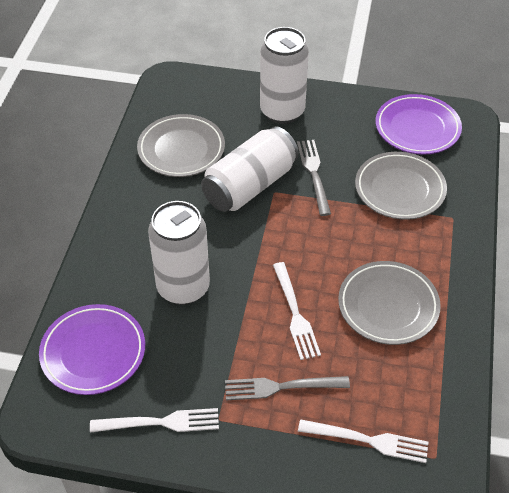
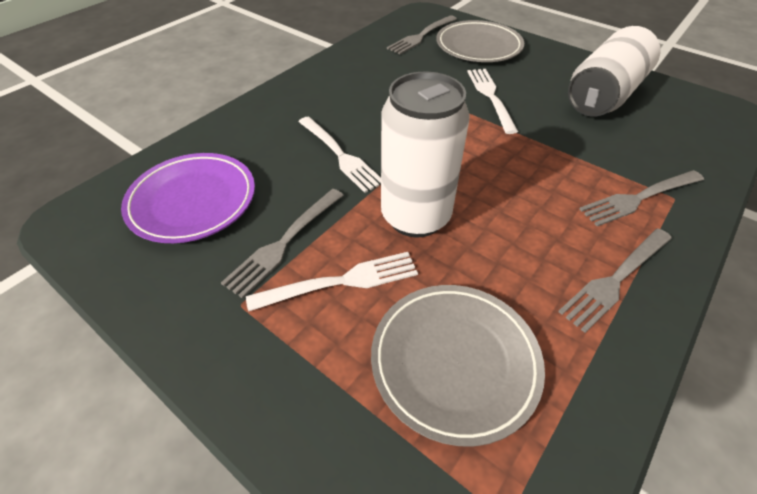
grey fork: 2 -> 4
grey plate: 3 -> 2
purple plate: 2 -> 1
white can: 3 -> 2

